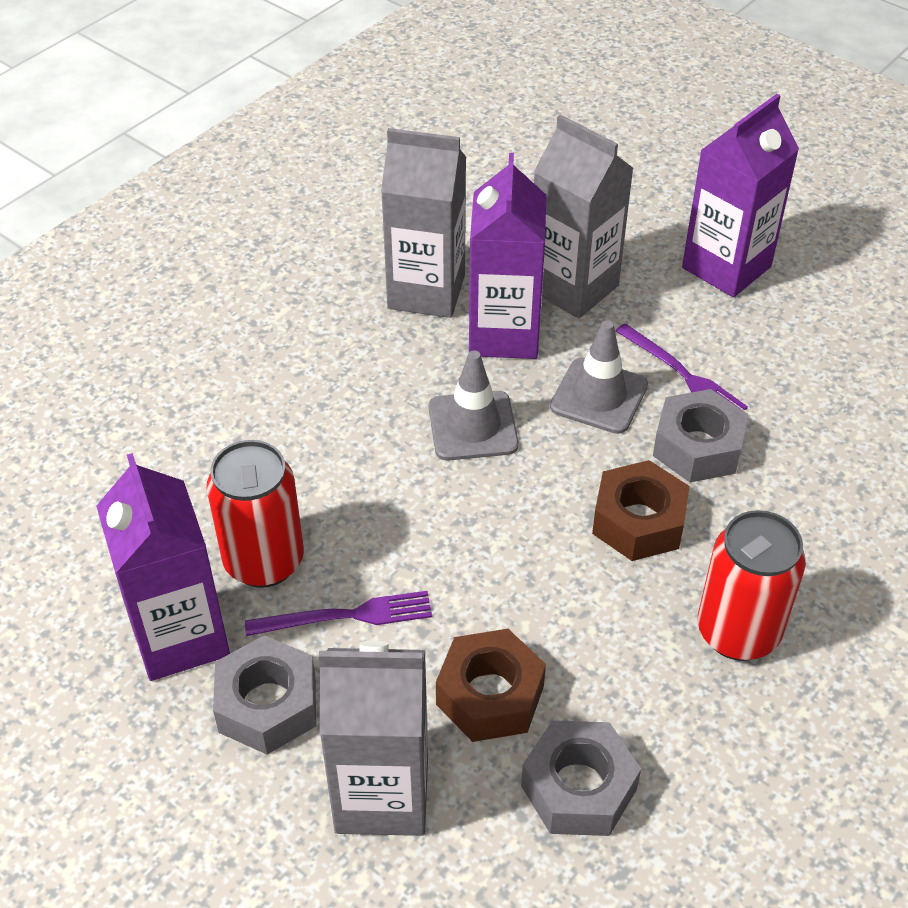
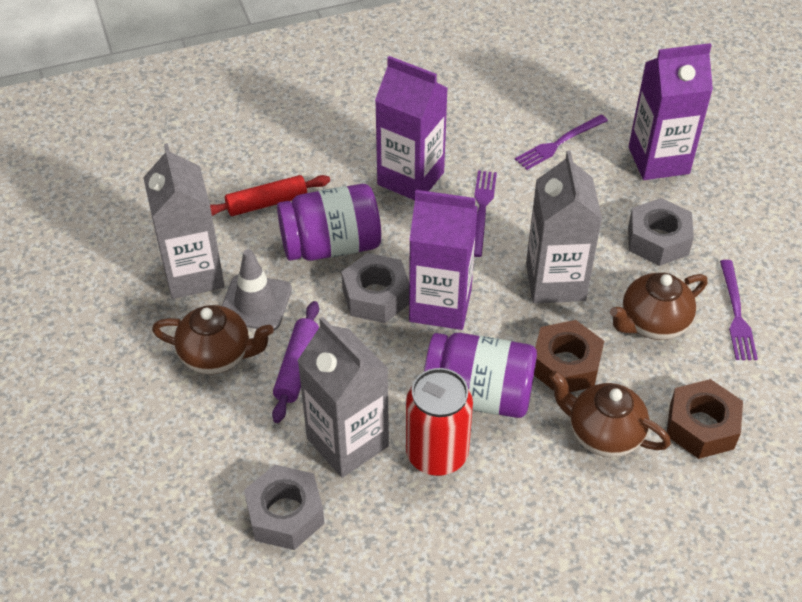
brown teapot: 0 -> 3
grey traffic cone: 2 -> 1
purple fork: 2 -> 3
purple jar: 0 -> 2
purple rolling pin: 0 -> 1
red can: 2 -> 1
red rolling pin: 0 -> 1

